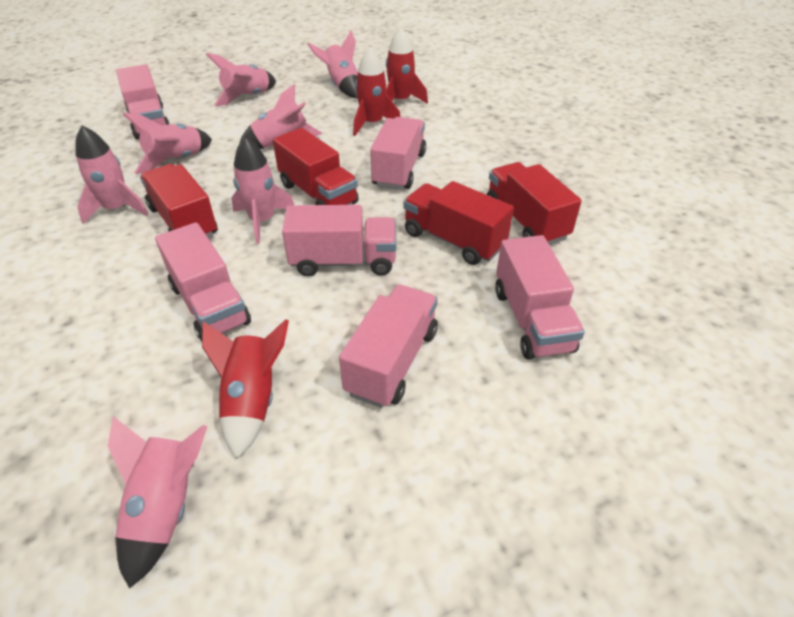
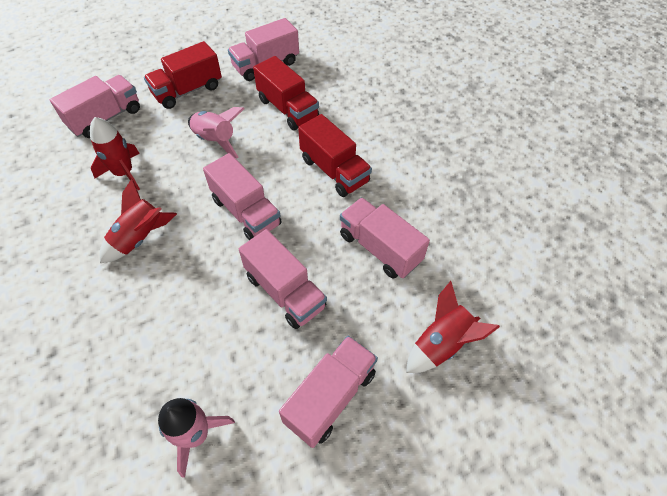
pink rocket: 7 -> 2
red truck: 4 -> 3

